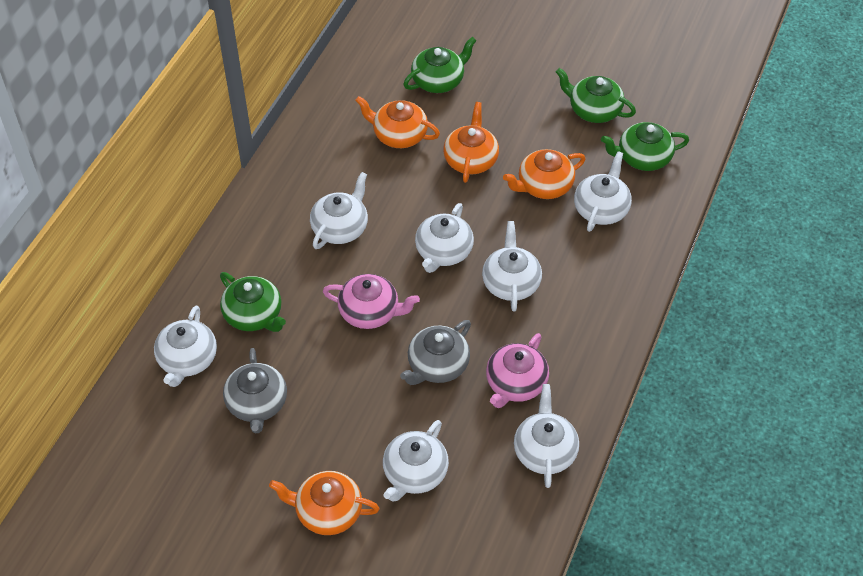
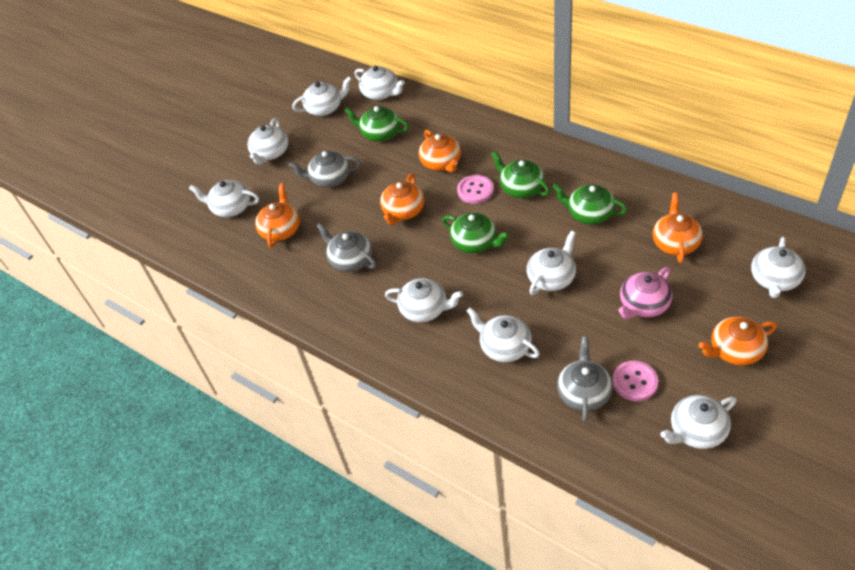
grey teapot: 2 -> 3
orange teapot: 4 -> 5
pink button: 0 -> 2
pink teapot: 2 -> 1
white teapot: 7 -> 9

